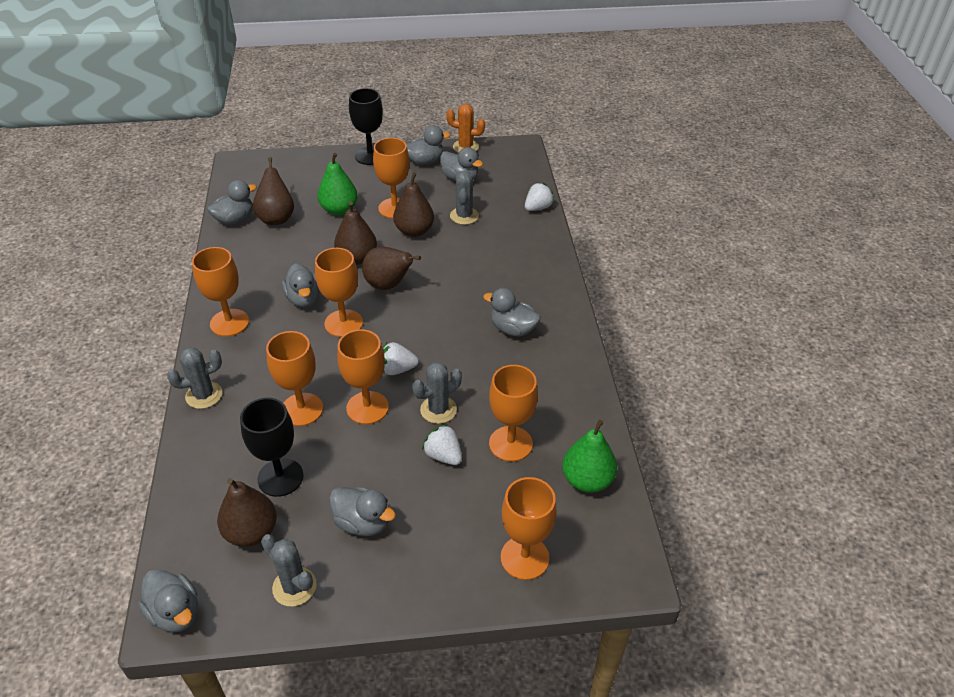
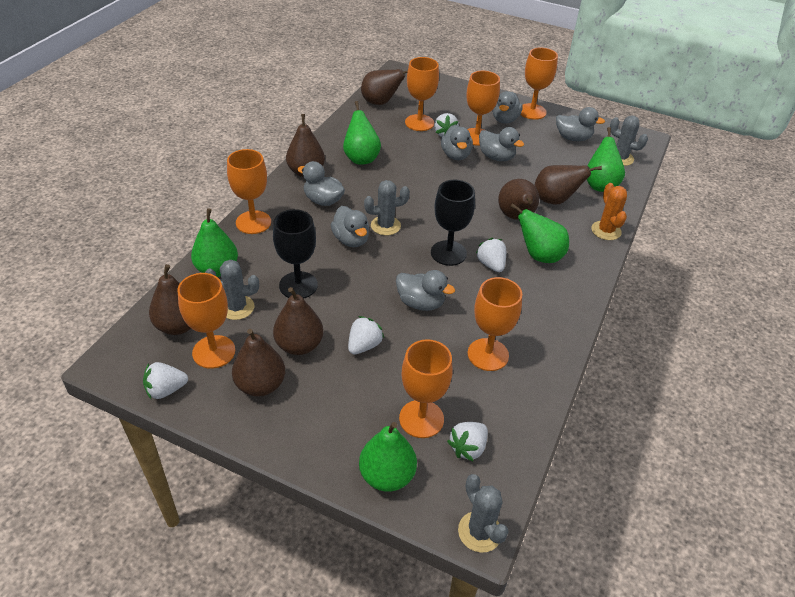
brown pear: 5 -> 7
green pear: 2 -> 5
white strawberry: 3 -> 5

